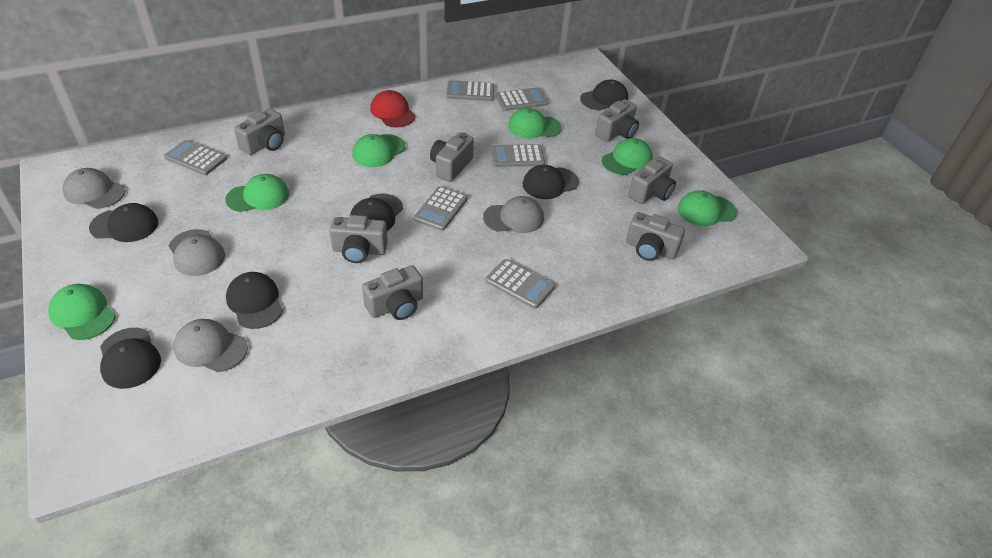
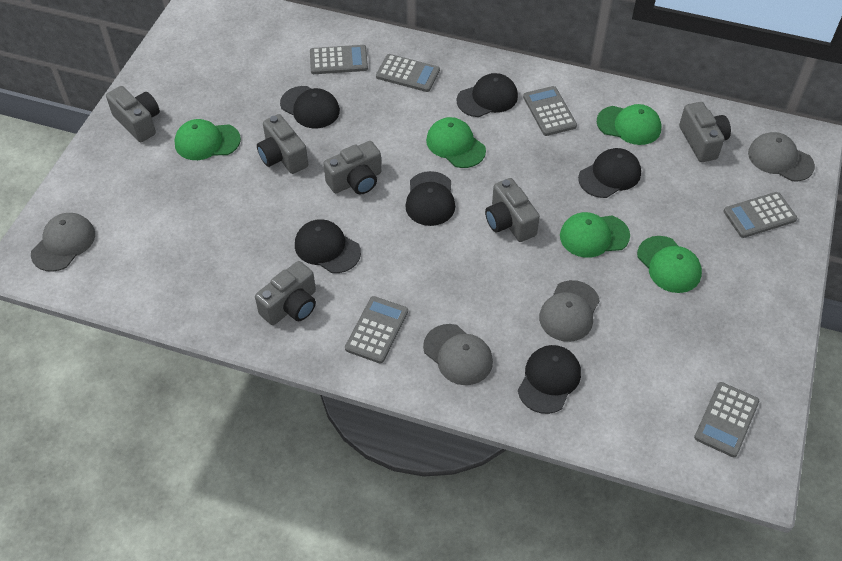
green cap: 6 -> 5
grey camera: 7 -> 6
red cap: 1 -> 0

